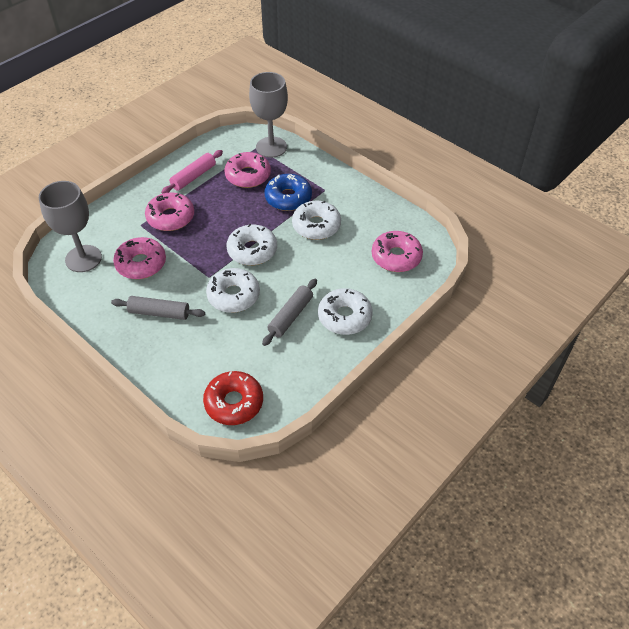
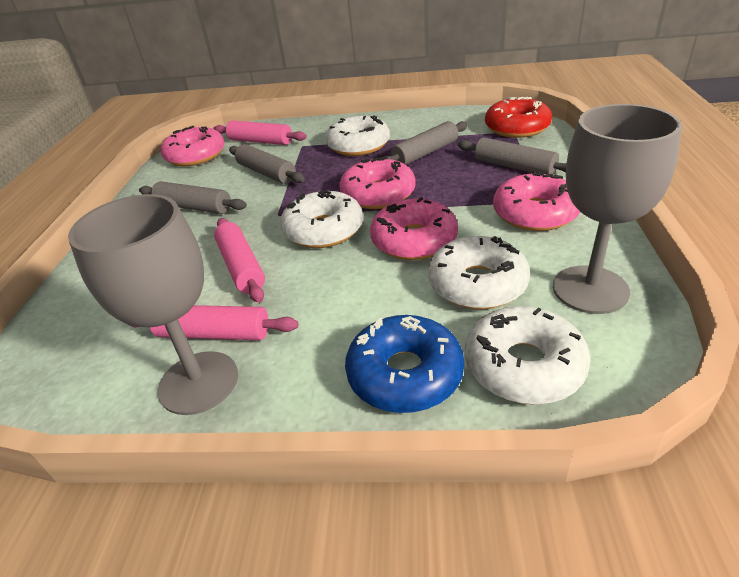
grey rolling pin: 2 -> 4
pink rolling pin: 1 -> 3

